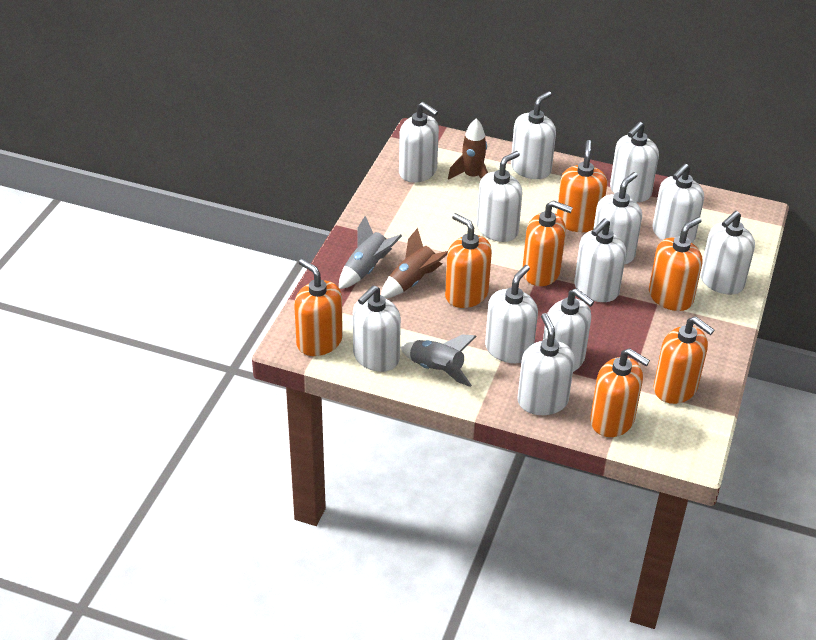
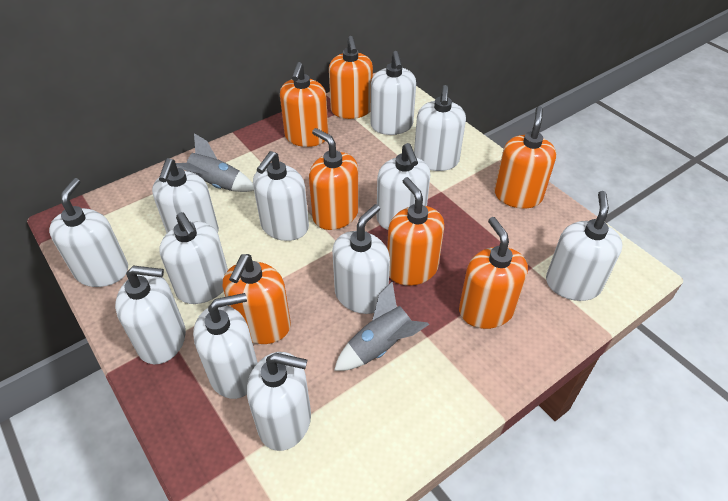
brown rocket: 2 -> 0

